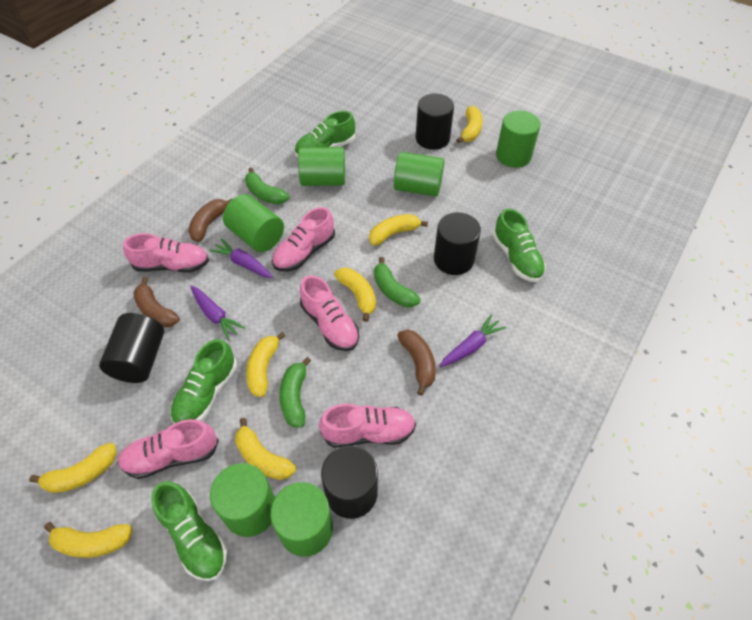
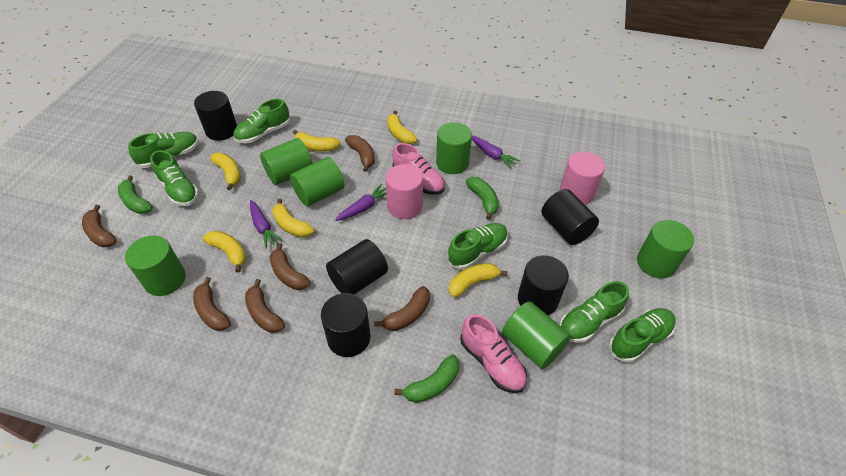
black cylinder: 4 -> 5
brown banana: 3 -> 6
green shoe: 4 -> 6
pink cylinder: 0 -> 2
pink shoe: 5 -> 2
yellow banana: 7 -> 6

